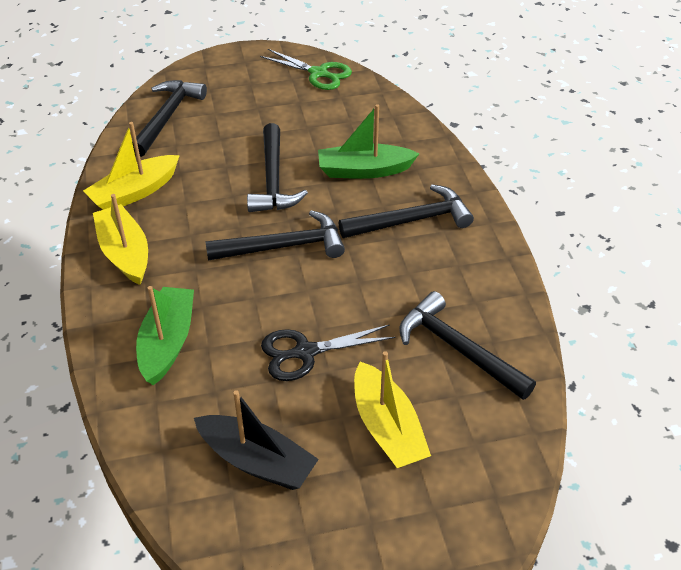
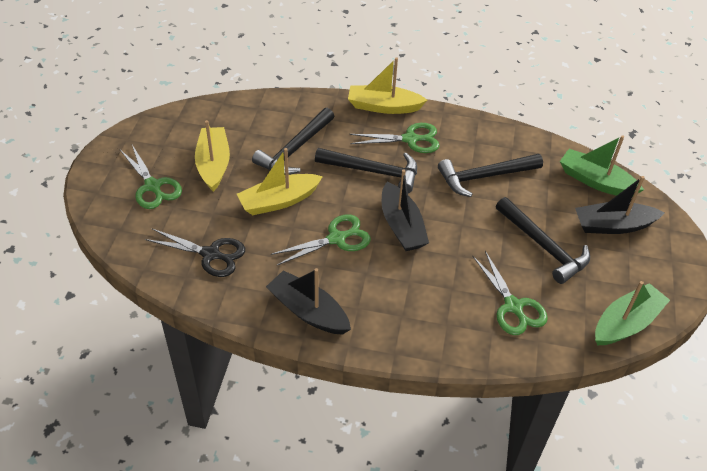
black boat: 1 -> 3
black hammer: 5 -> 4
green scissors: 1 -> 4

